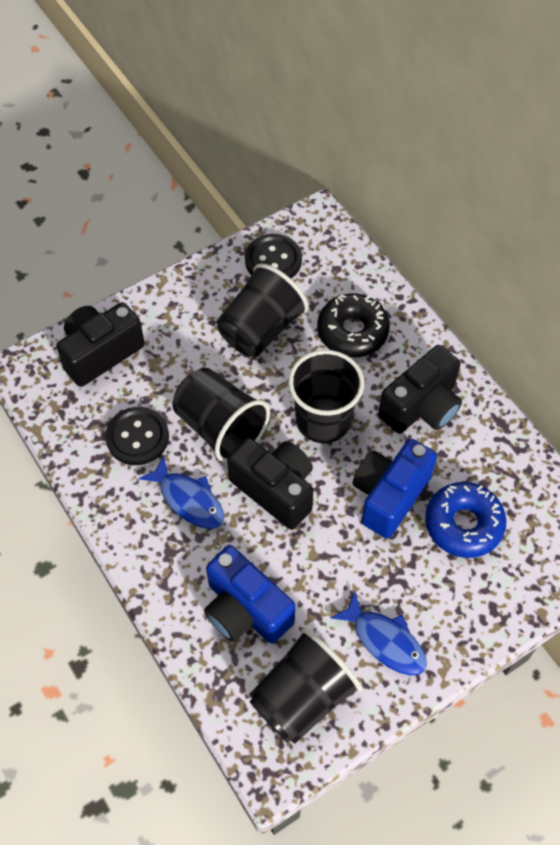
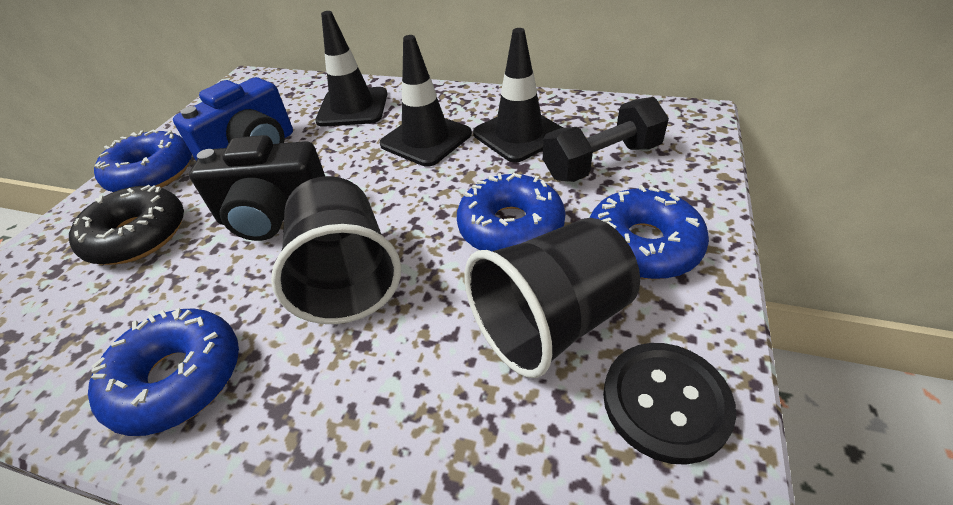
black button: 2 -> 1
black camera: 3 -> 1
black cup: 4 -> 2
black dumbbell: 0 -> 1
black traffic cone: 0 -> 3
blue camera: 2 -> 1
blue donut: 1 -> 4
blue fish: 2 -> 0

